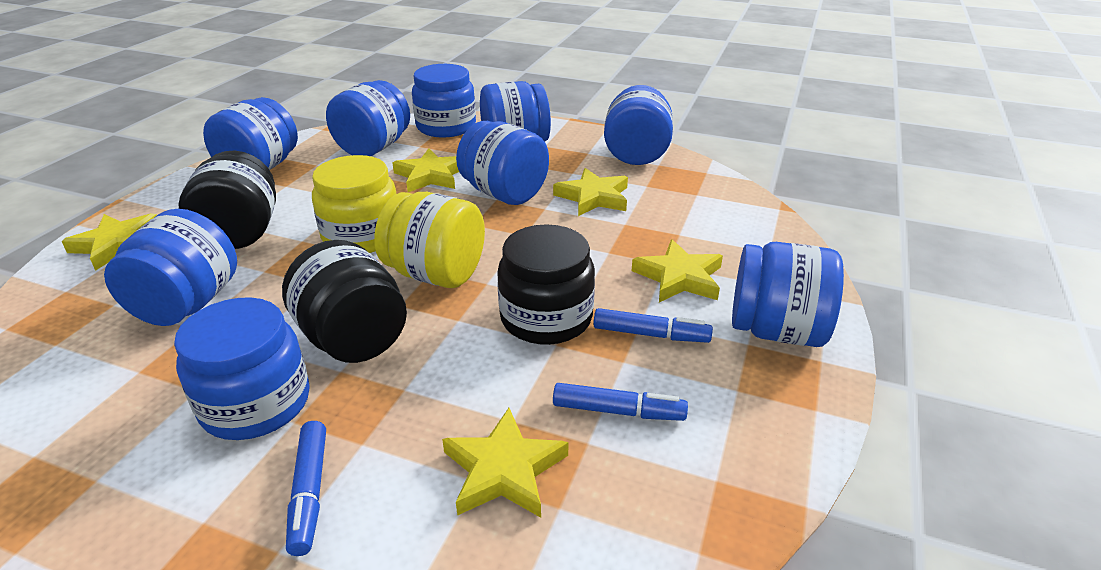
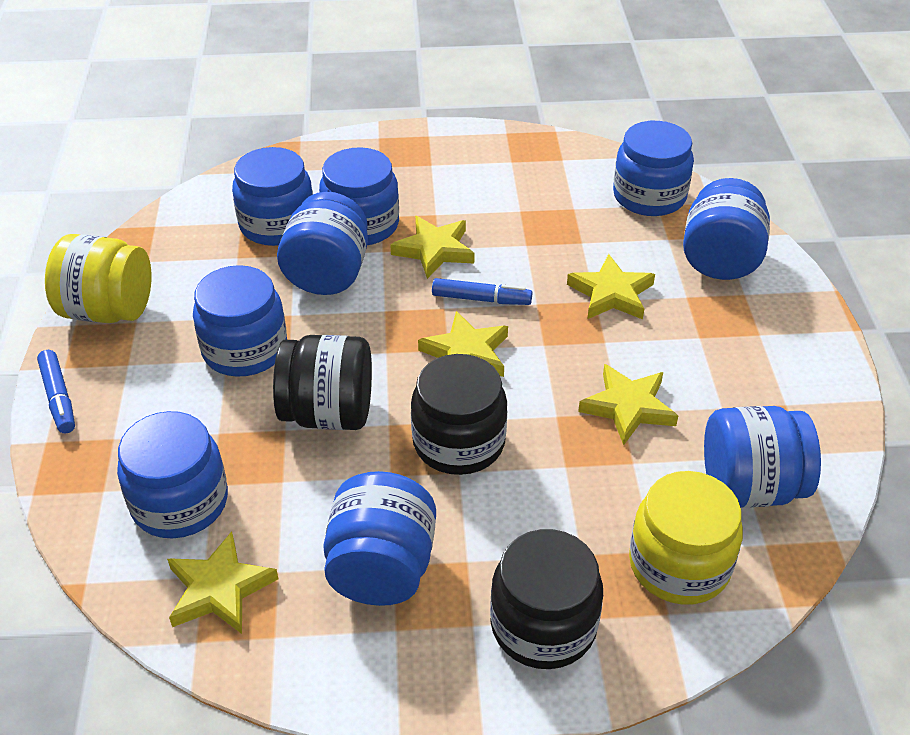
blue marker: 3 -> 2

